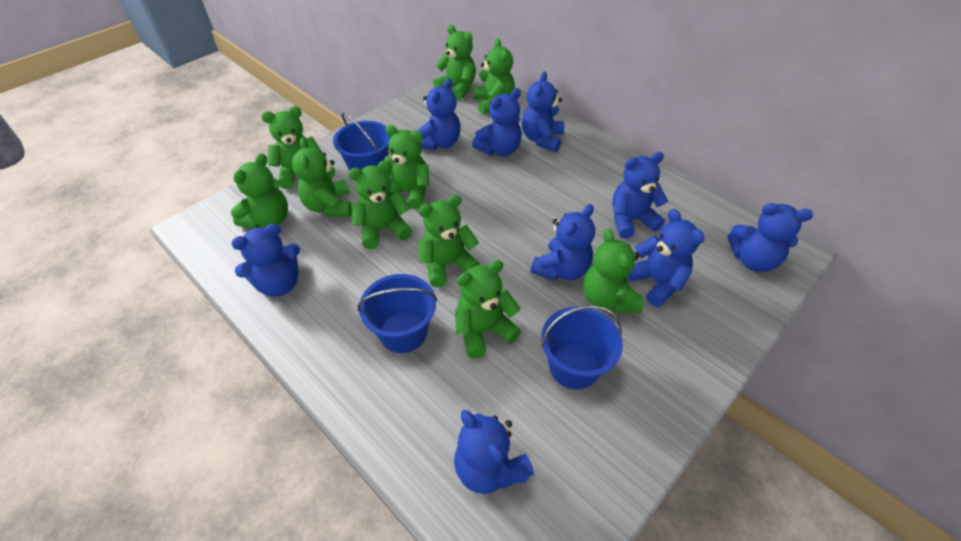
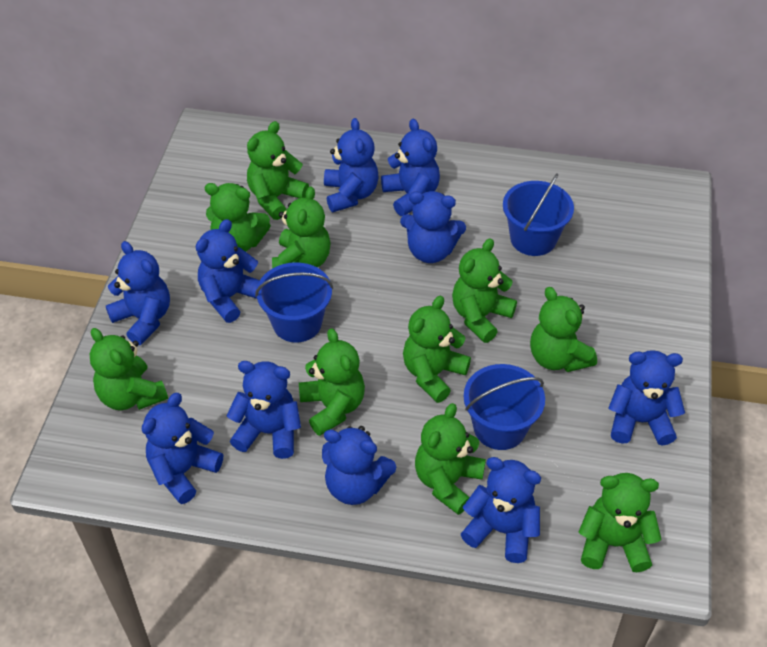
blue teddy bear: 9 -> 10

